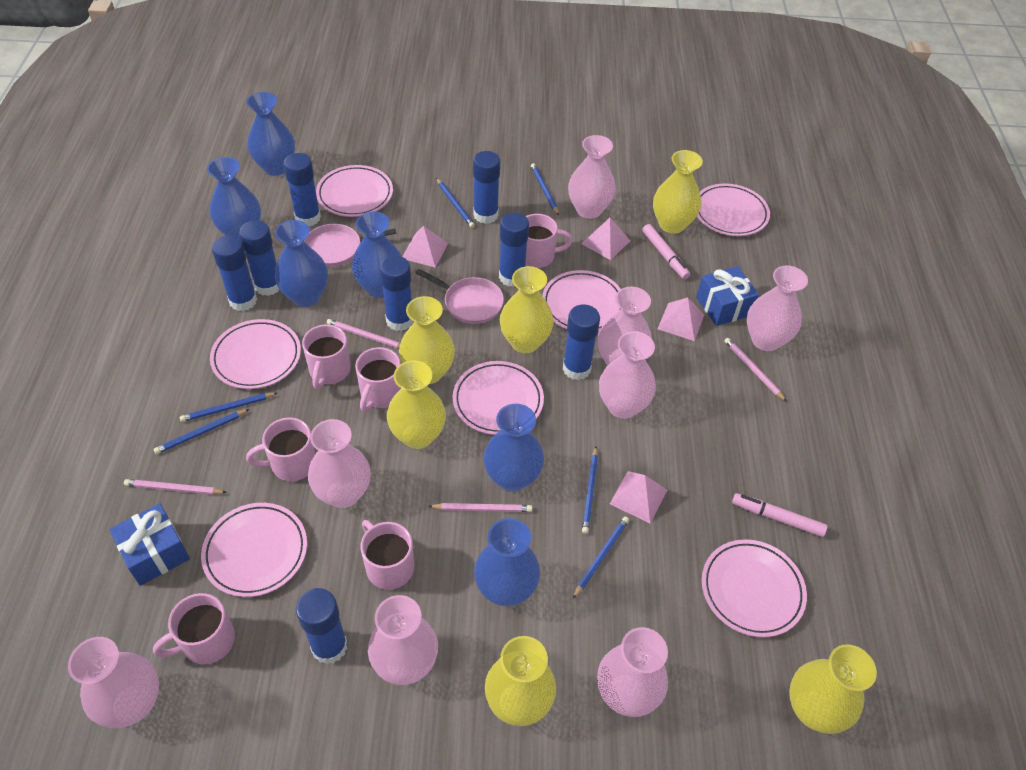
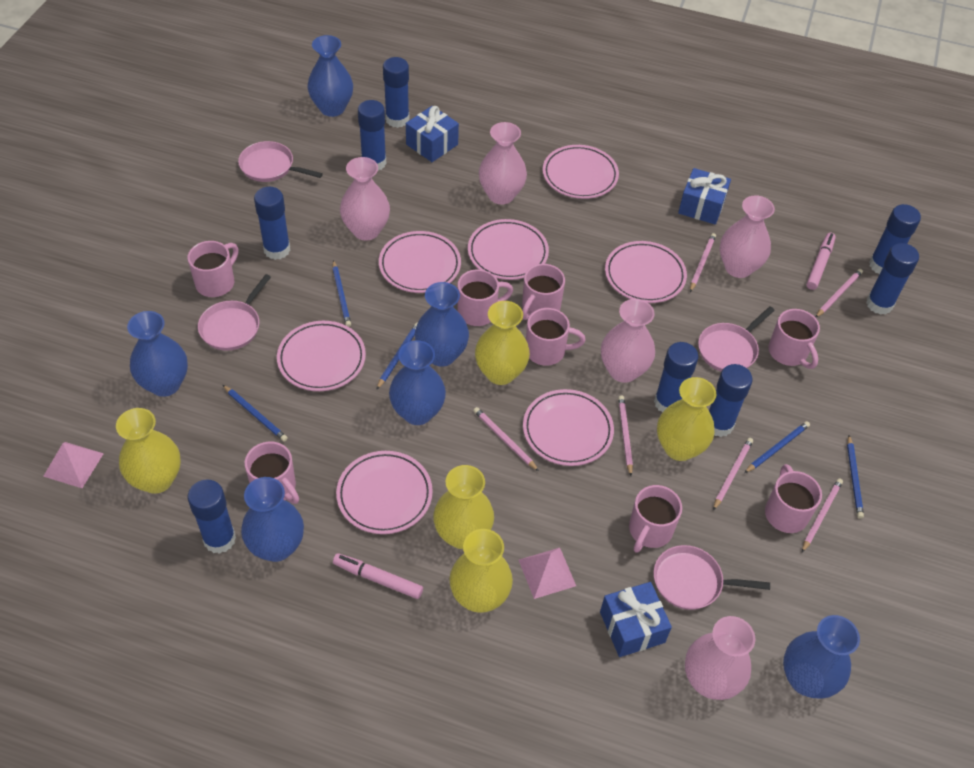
blue gift: 2 -> 3
blue pencil: 6 -> 5
pink mug: 6 -> 8
pink pan: 2 -> 4
pink pencil: 4 -> 6
pink pyramid: 4 -> 2
pink vase: 8 -> 5
yellow vase: 6 -> 5

